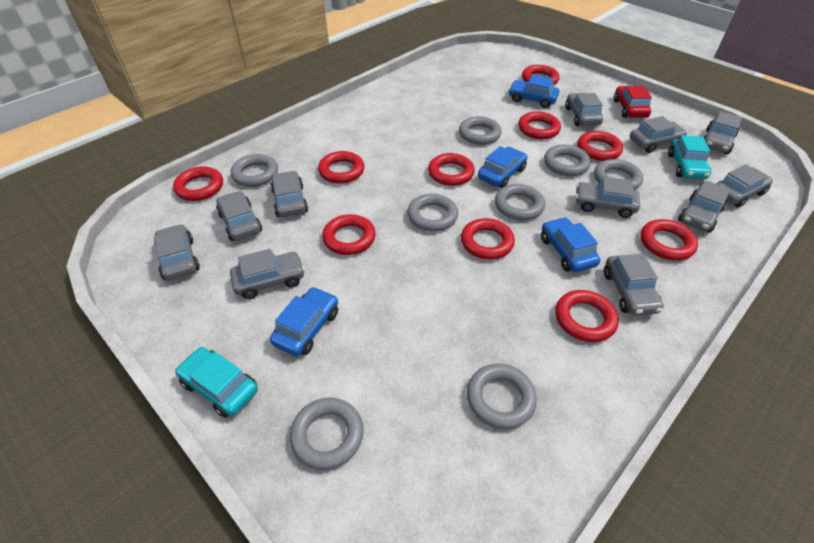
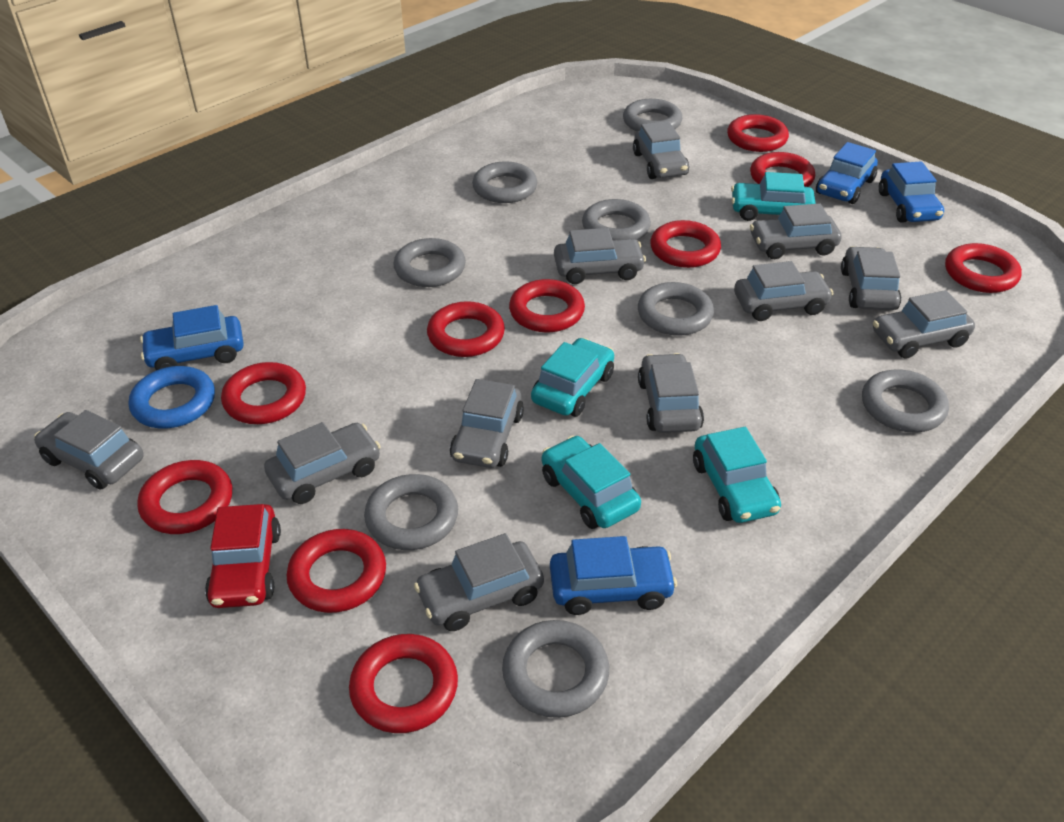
blue ring: 0 -> 1
turquoise car: 2 -> 4

